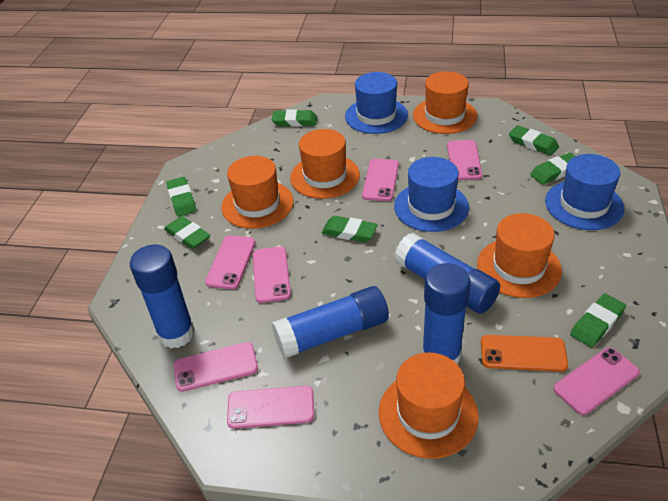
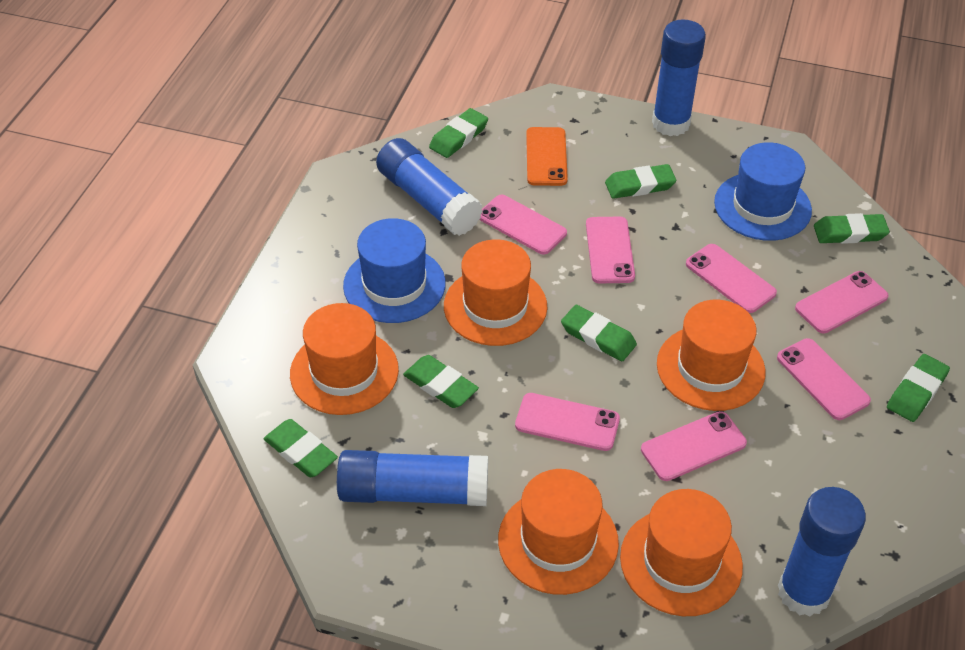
blue hat: 3 -> 2

